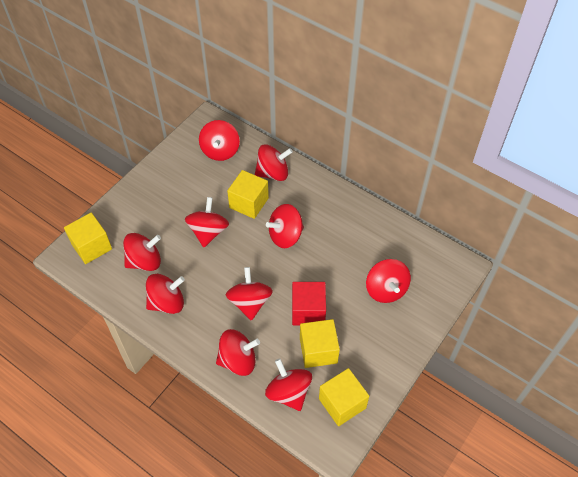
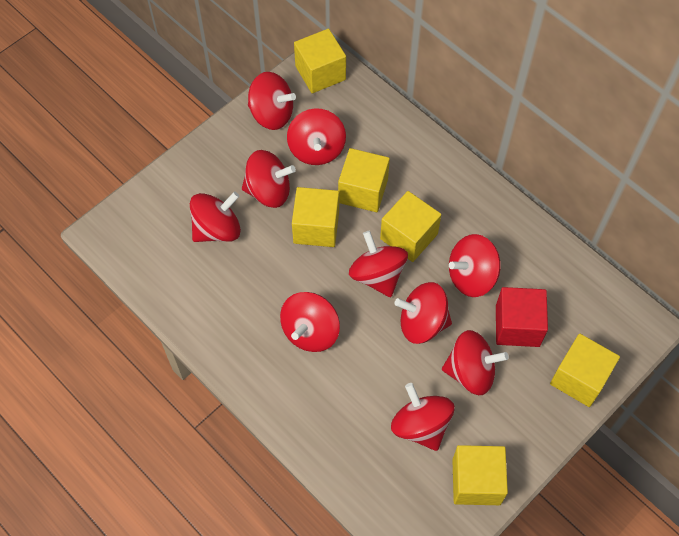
yellow cube: 4 -> 6

